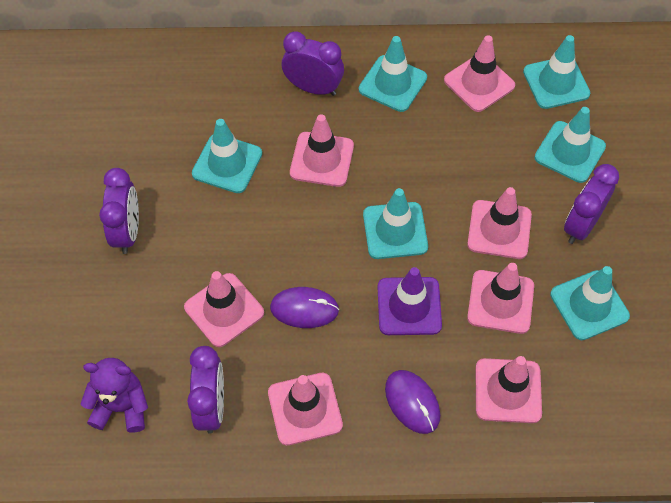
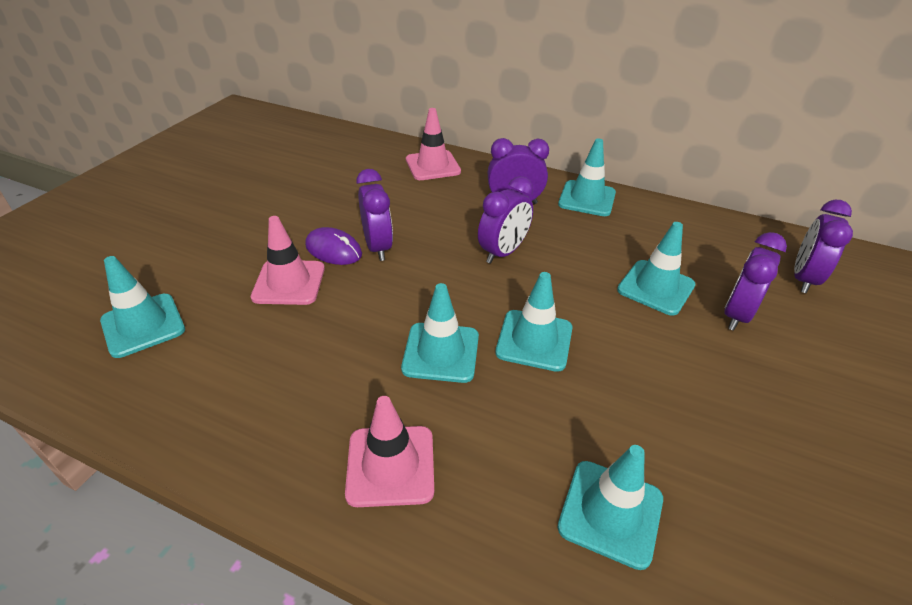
pink traffic cone: 7 -> 3
purple clock: 4 -> 5
purple mouse: 2 -> 1
purple teddy bear: 1 -> 0
purple traffic cone: 1 -> 0

